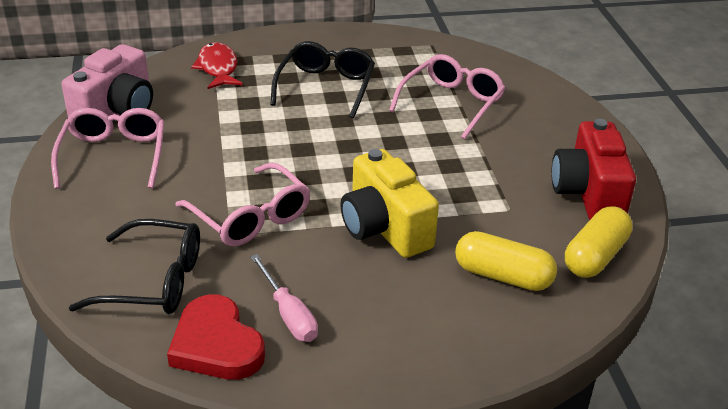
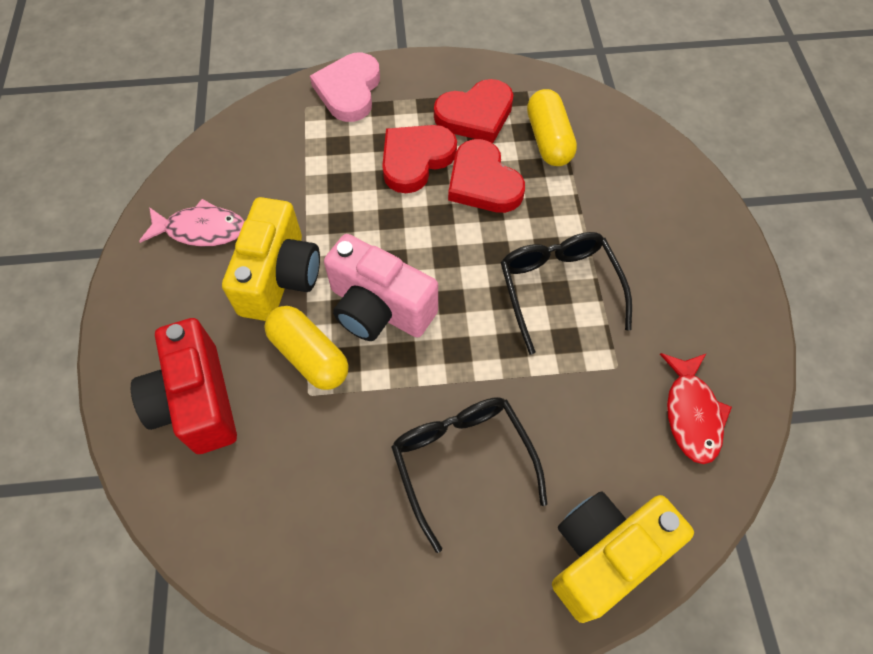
pink fish: 0 -> 1
pink glasses: 3 -> 0
pink heart: 0 -> 1
pink screwdriver: 1 -> 0
red heart: 1 -> 3
yellow camera: 1 -> 2

